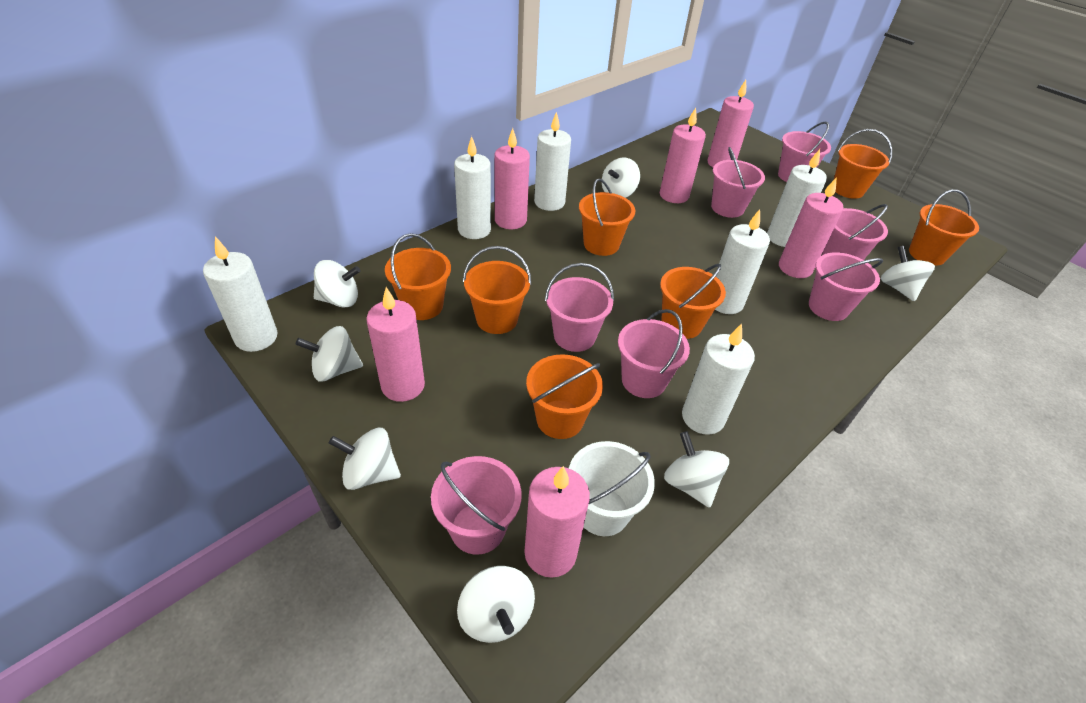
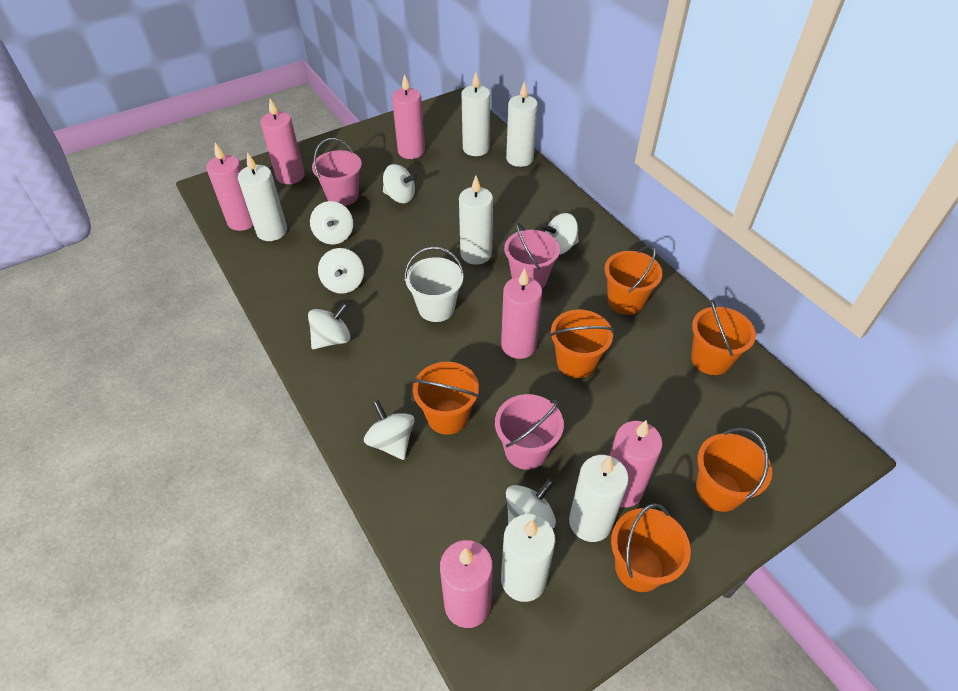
orange bucket: 7 -> 6
pink bucket: 7 -> 3

